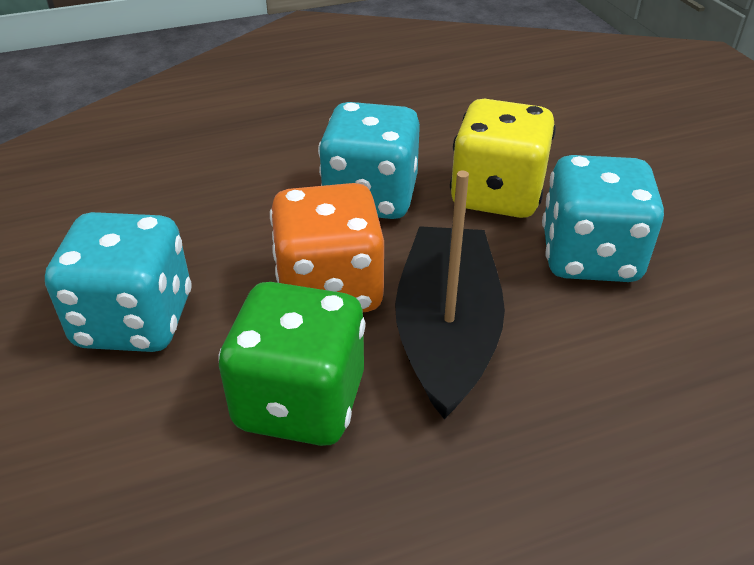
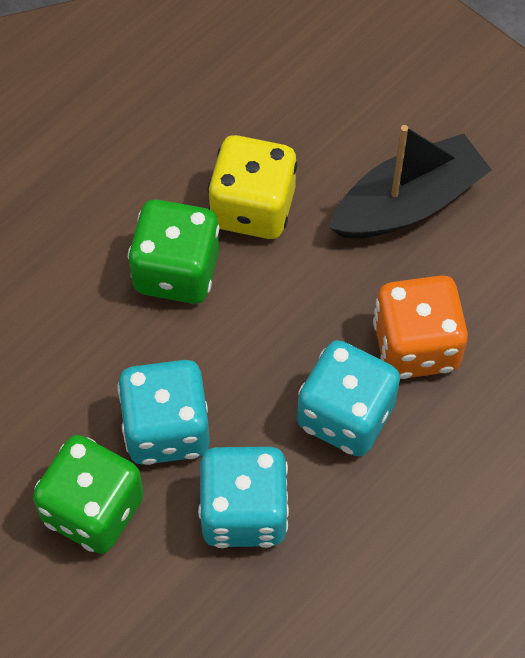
green dice: 1 -> 2

